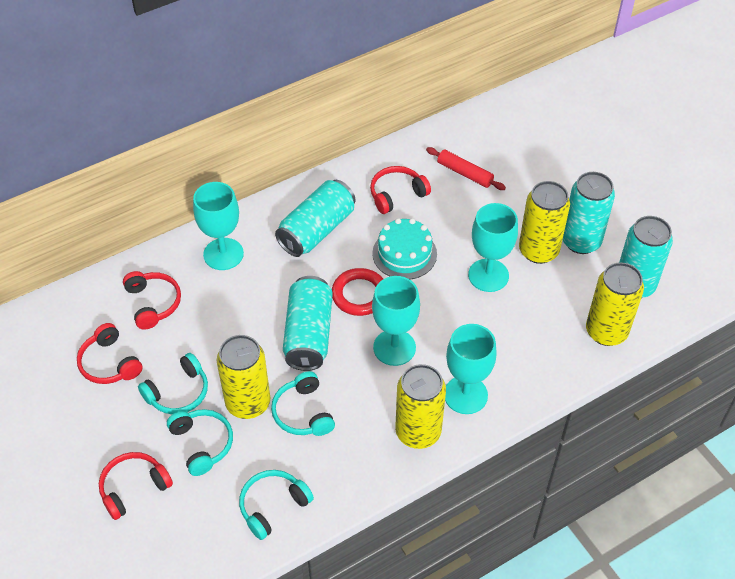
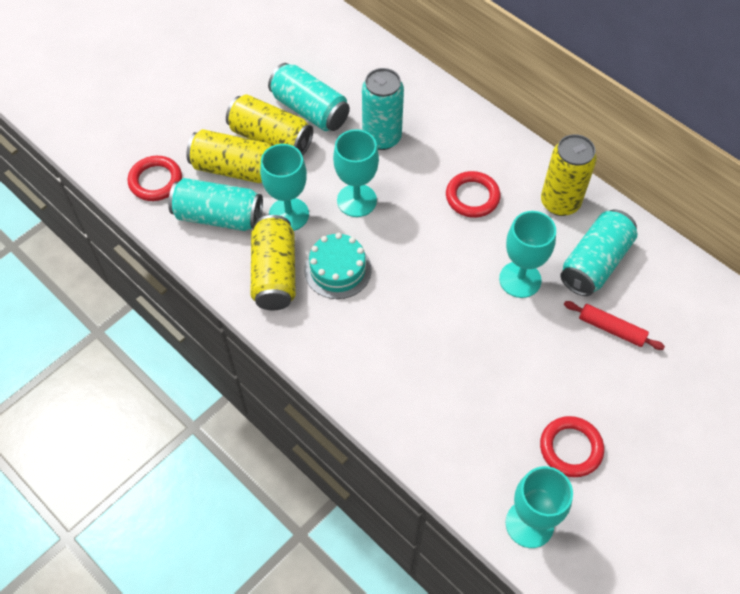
red headphones: 4 -> 0
red ring: 1 -> 3
turquoise headphones: 4 -> 0

